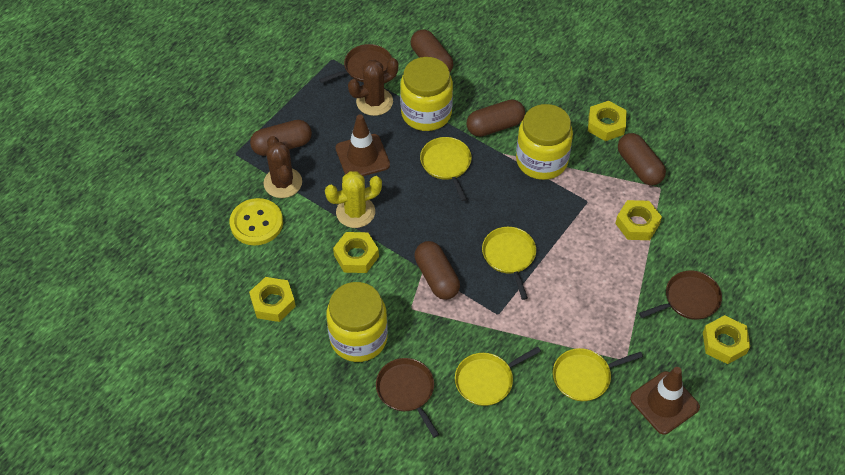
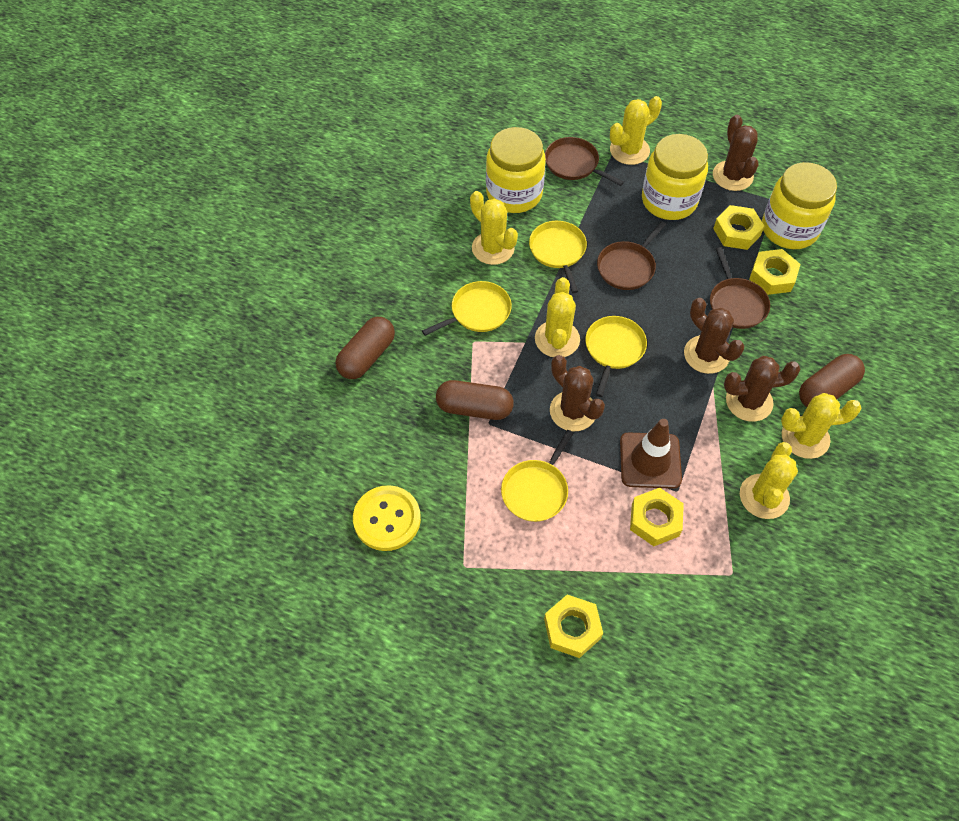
brown cactus: 2 -> 4
brown capsule: 5 -> 3
brown traffic cone: 2 -> 1
yellow cactus: 1 -> 5
yellow nut: 5 -> 4

